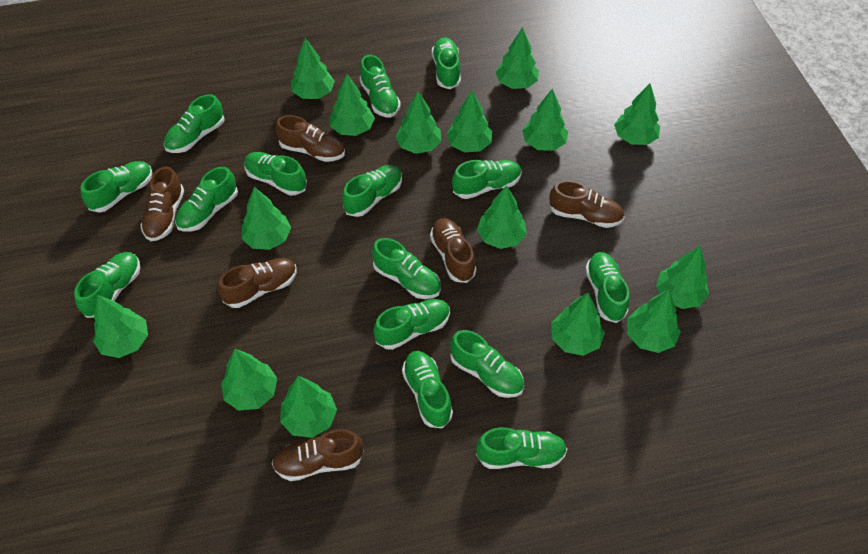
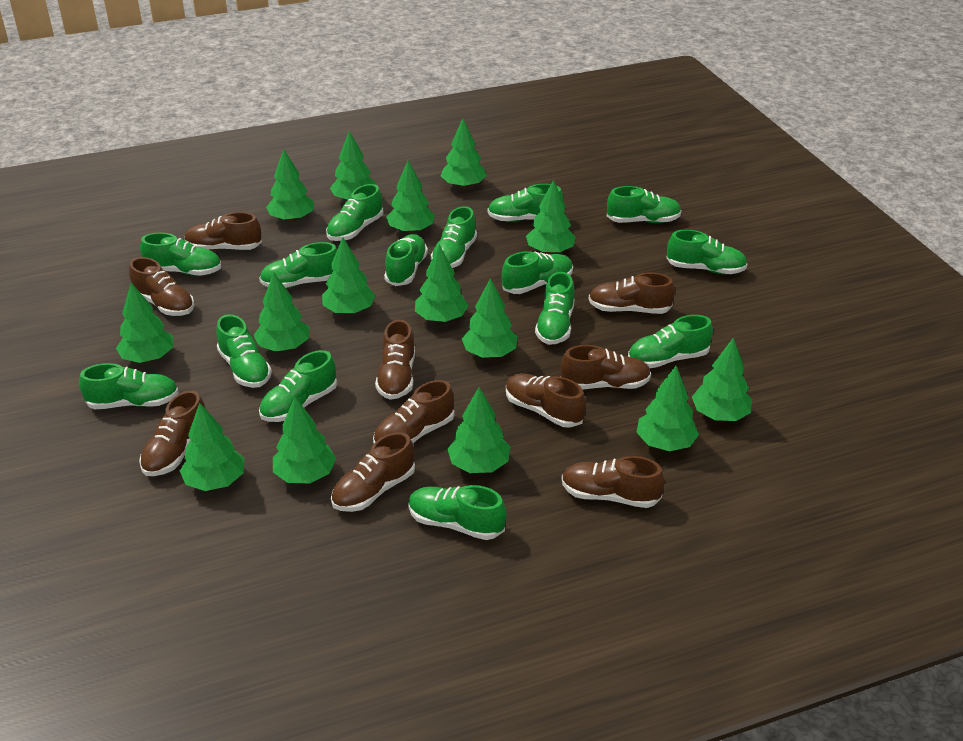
brown shoe: 6 -> 10

